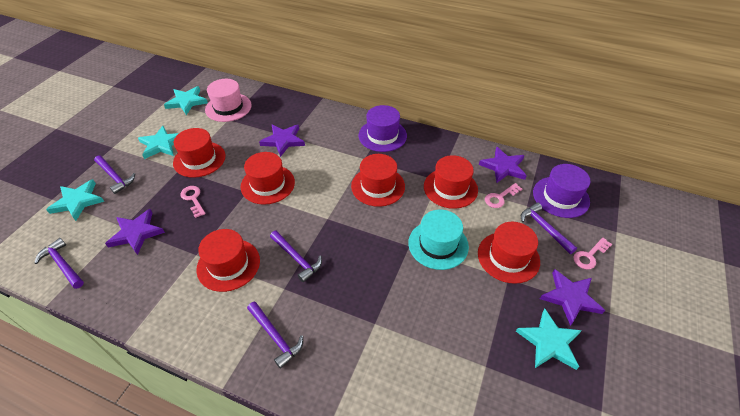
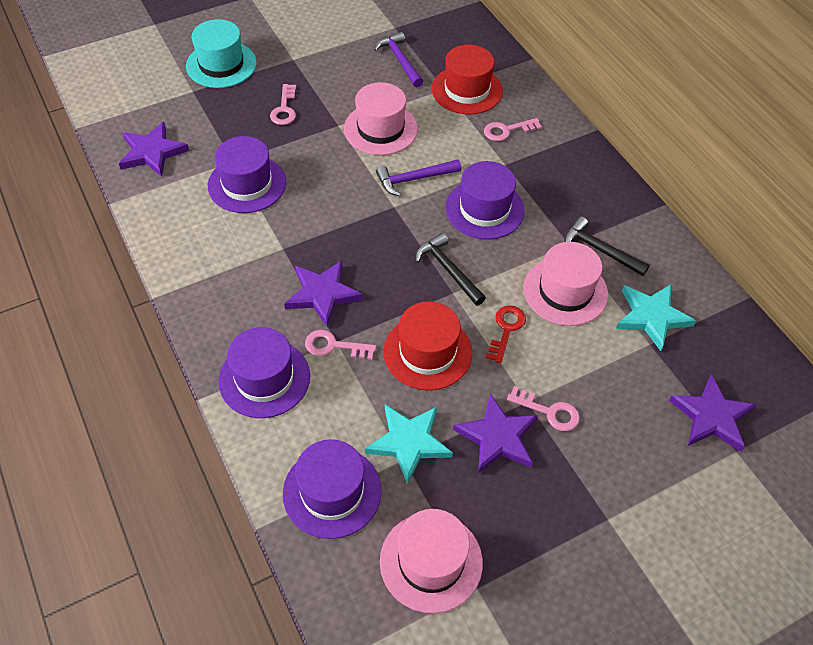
black hammer: 0 -> 2
pink hat: 1 -> 3
pink key: 3 -> 4
purple hammer: 5 -> 2
purple hat: 2 -> 4
red hat: 6 -> 2
red key: 0 -> 1
turquoise star: 4 -> 2

